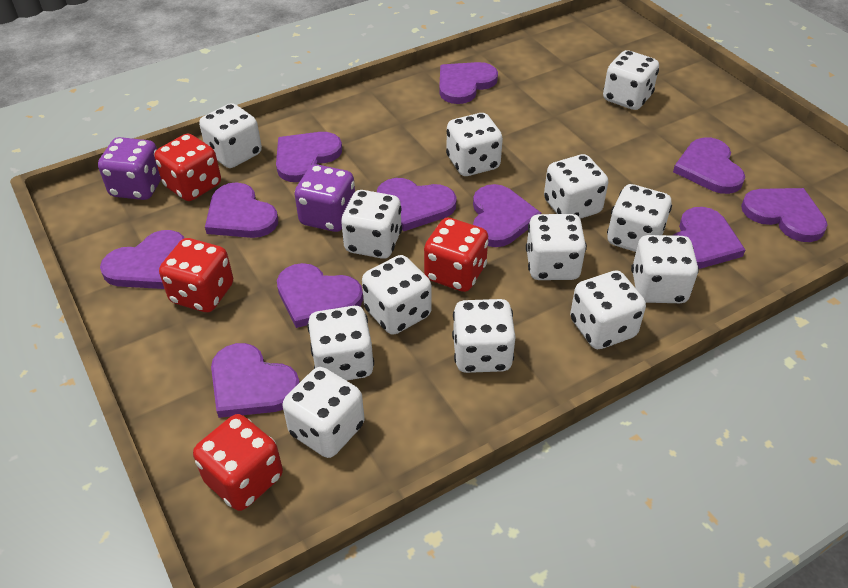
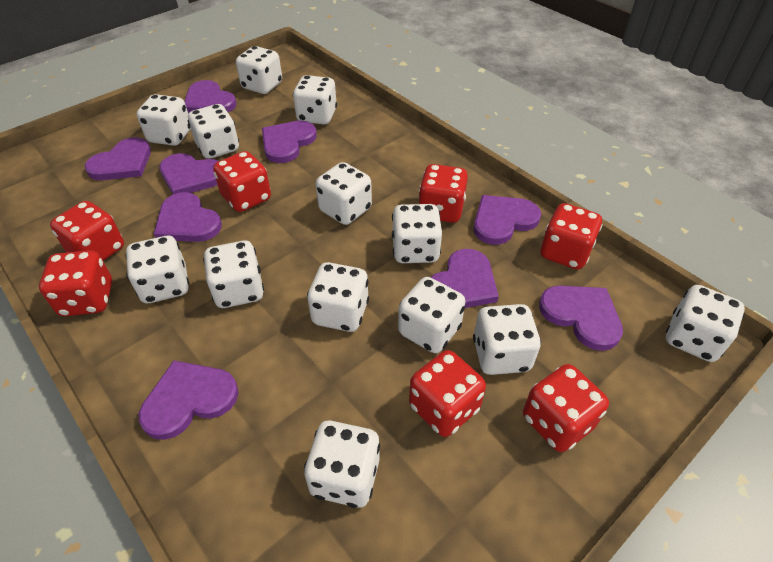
purple dice: 2 -> 0
purple heart: 11 -> 9
red dice: 4 -> 7

